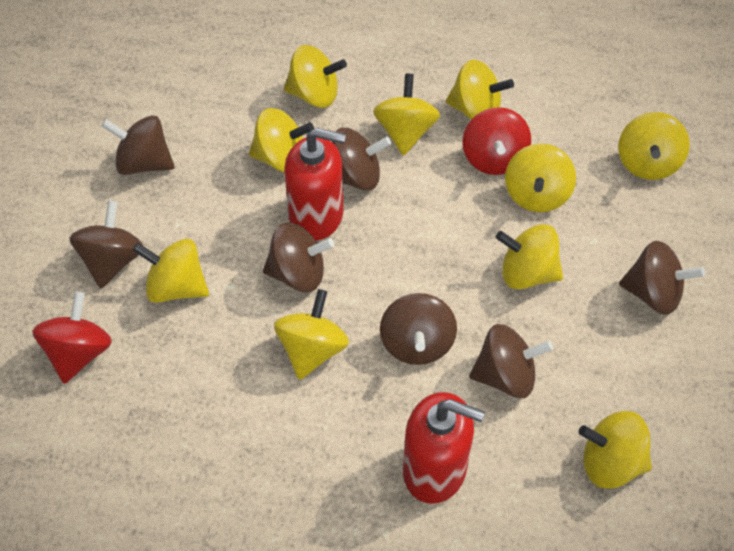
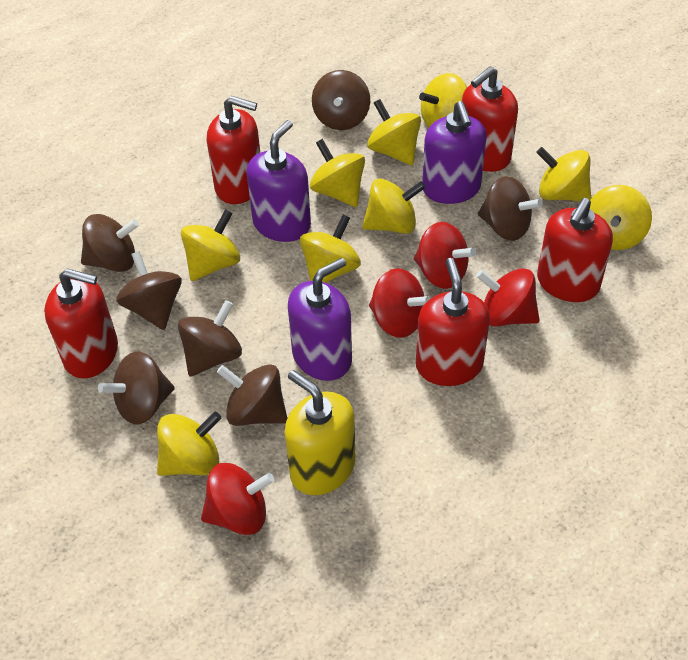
purple soap dispenser: 0 -> 3
red soap dispenser: 2 -> 5
red spinning top: 2 -> 4
yellow soap dispenser: 0 -> 1
yellow spinning top: 10 -> 9

